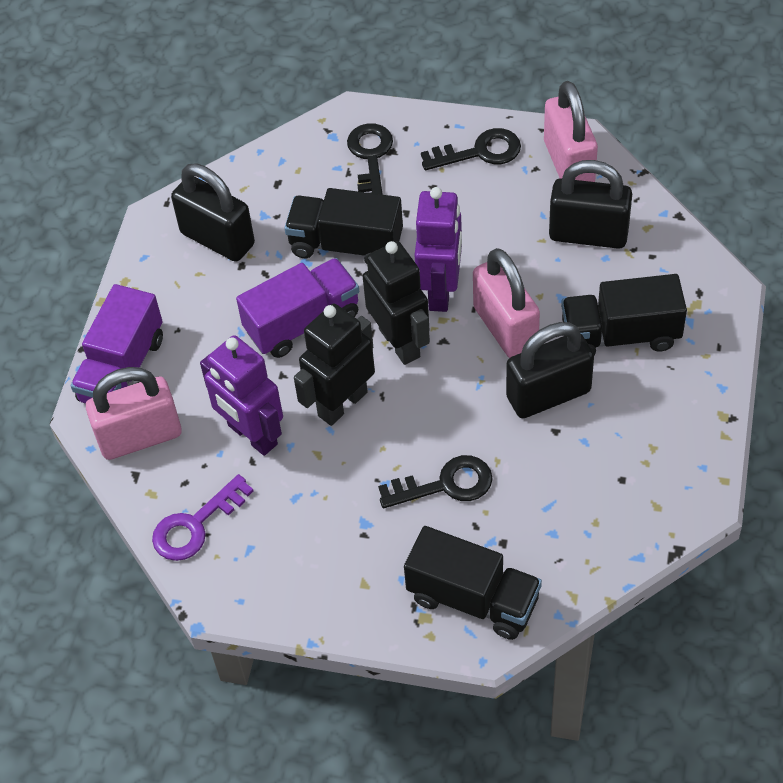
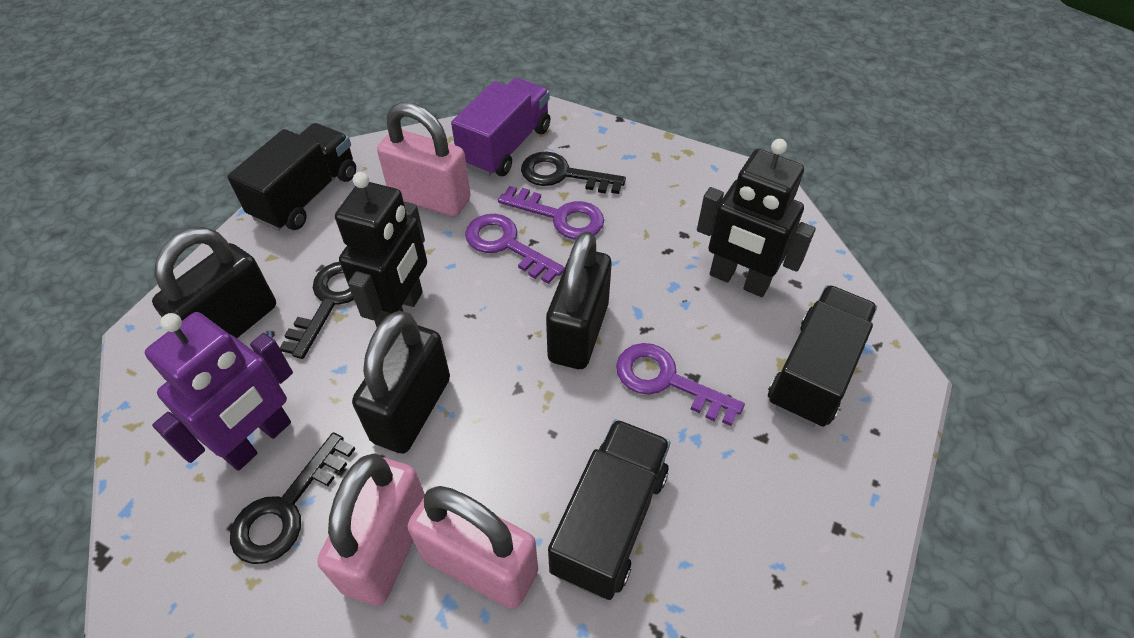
purple key: 1 -> 3
purple robot: 2 -> 1
purple truck: 2 -> 1

